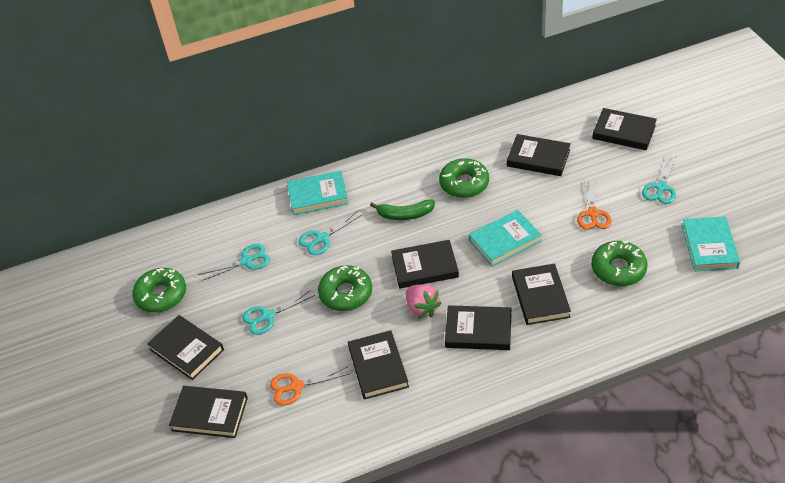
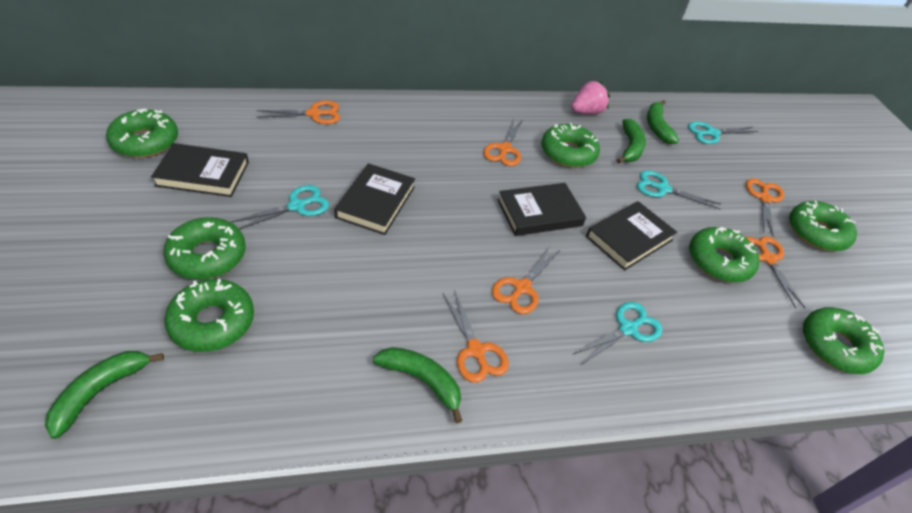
black book: 8 -> 4
green banana: 1 -> 4
green donut: 4 -> 7
orange scissors: 2 -> 6
turquoise book: 3 -> 0

